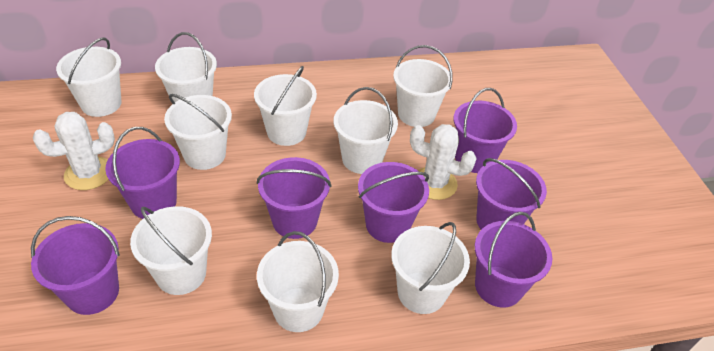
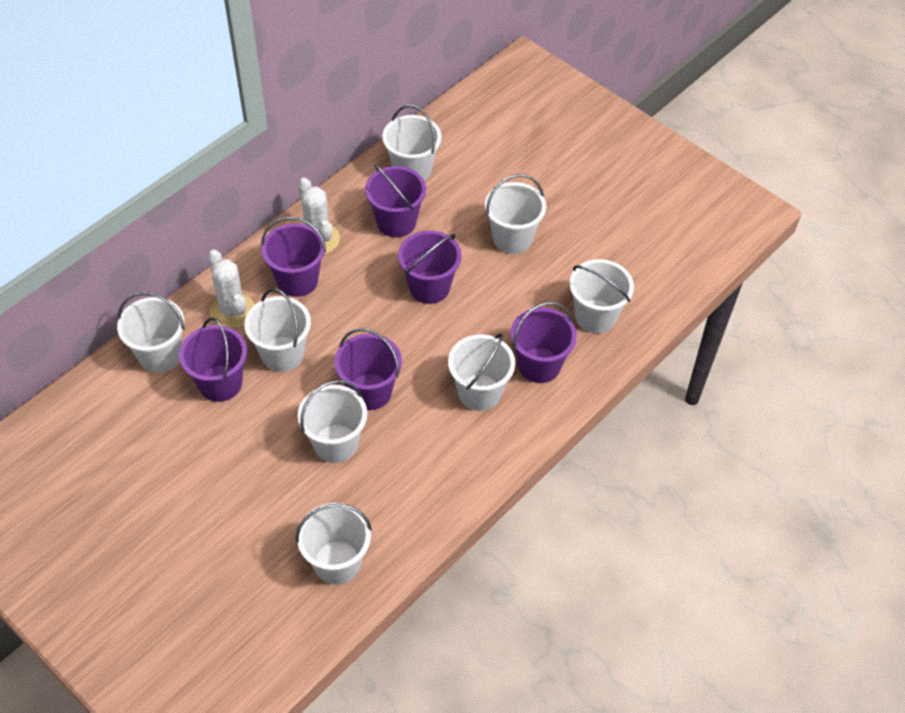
purple bucket: 7 -> 6
white bucket: 9 -> 8

